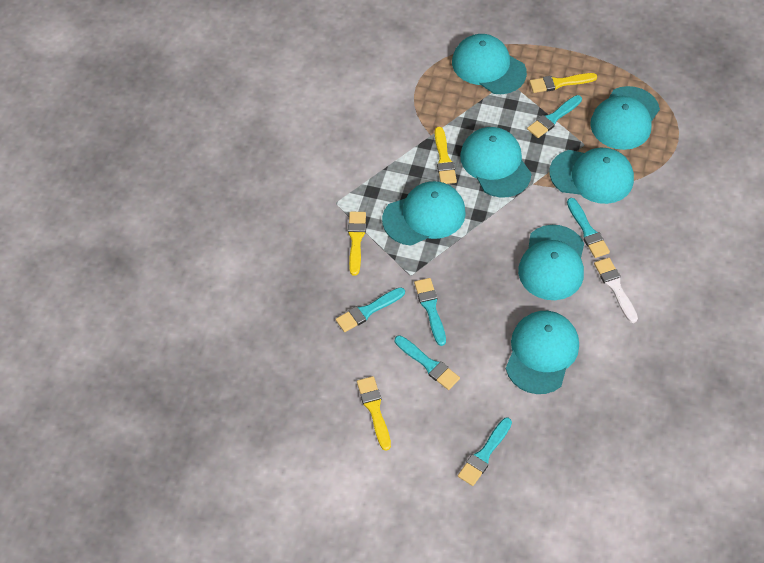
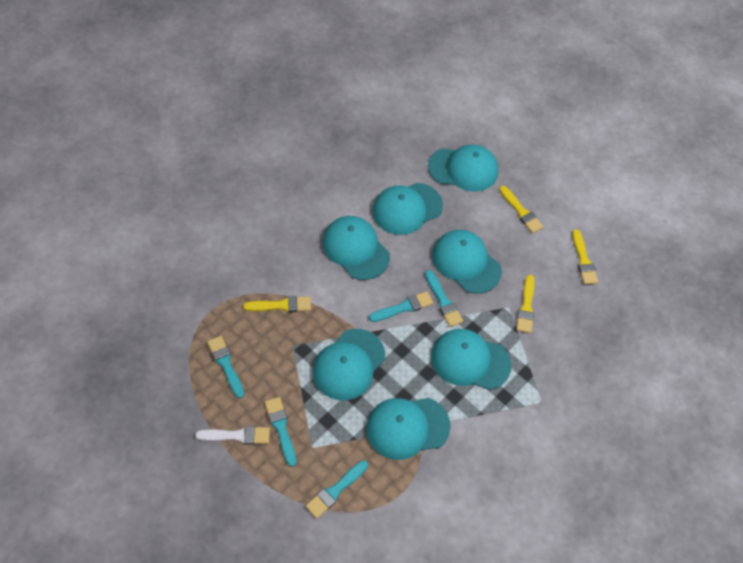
turquoise brush: 6 -> 5

